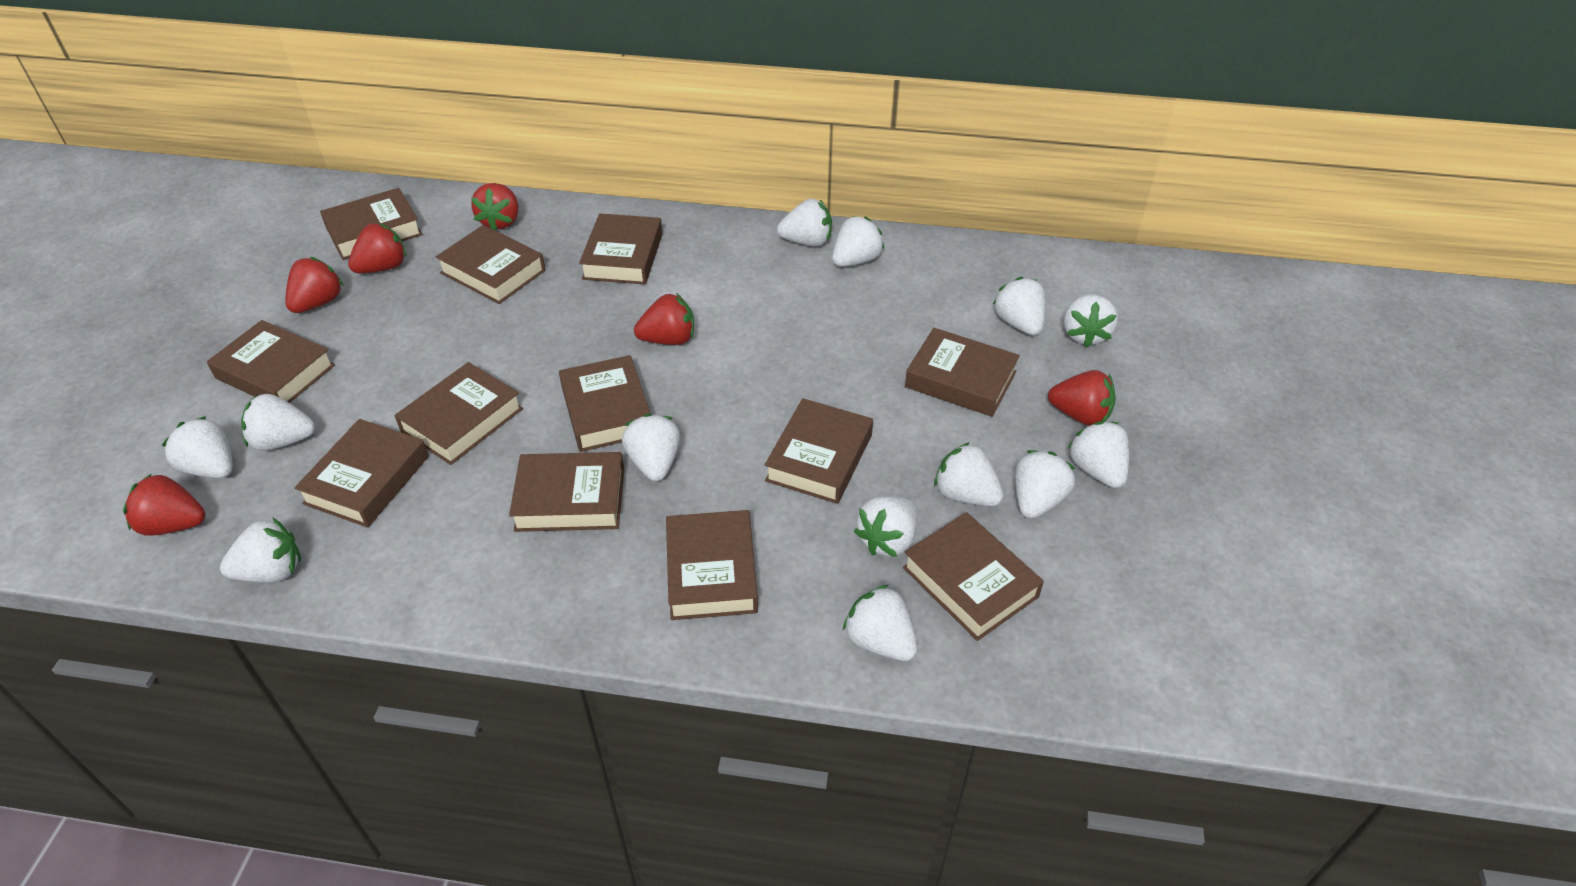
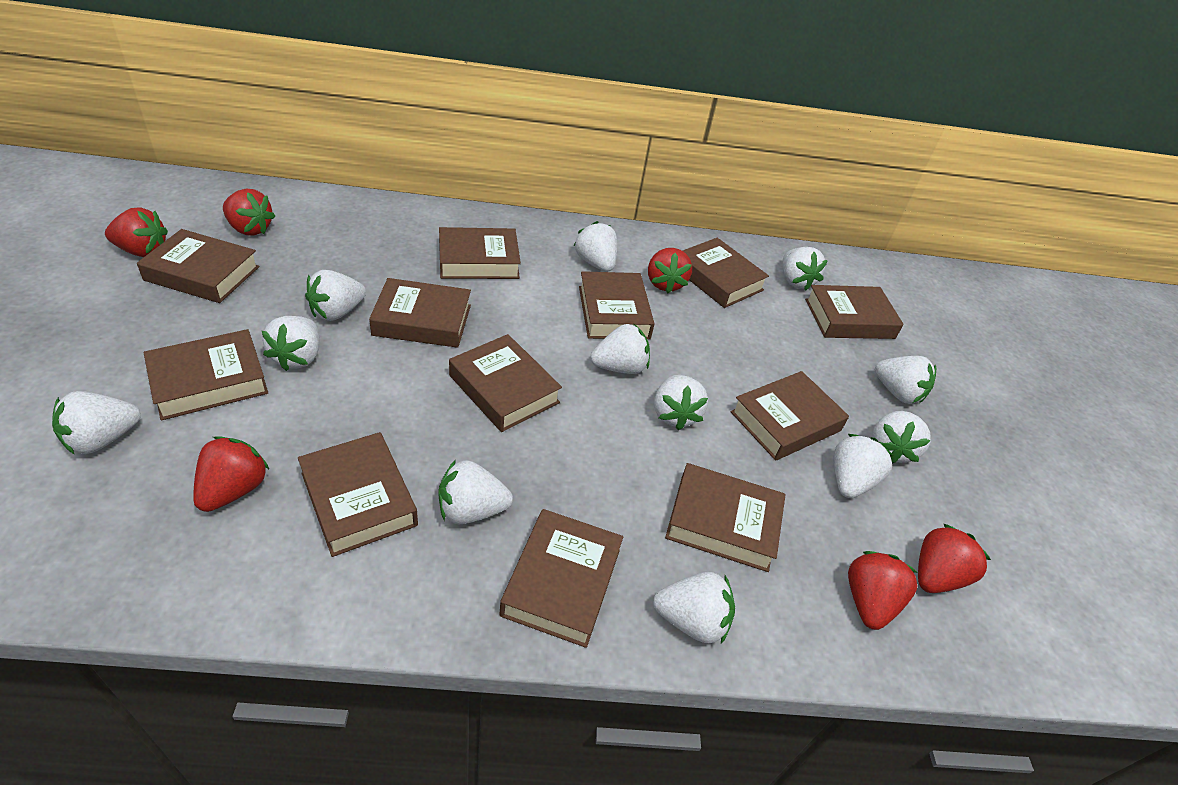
white strawberry: 13 -> 12

